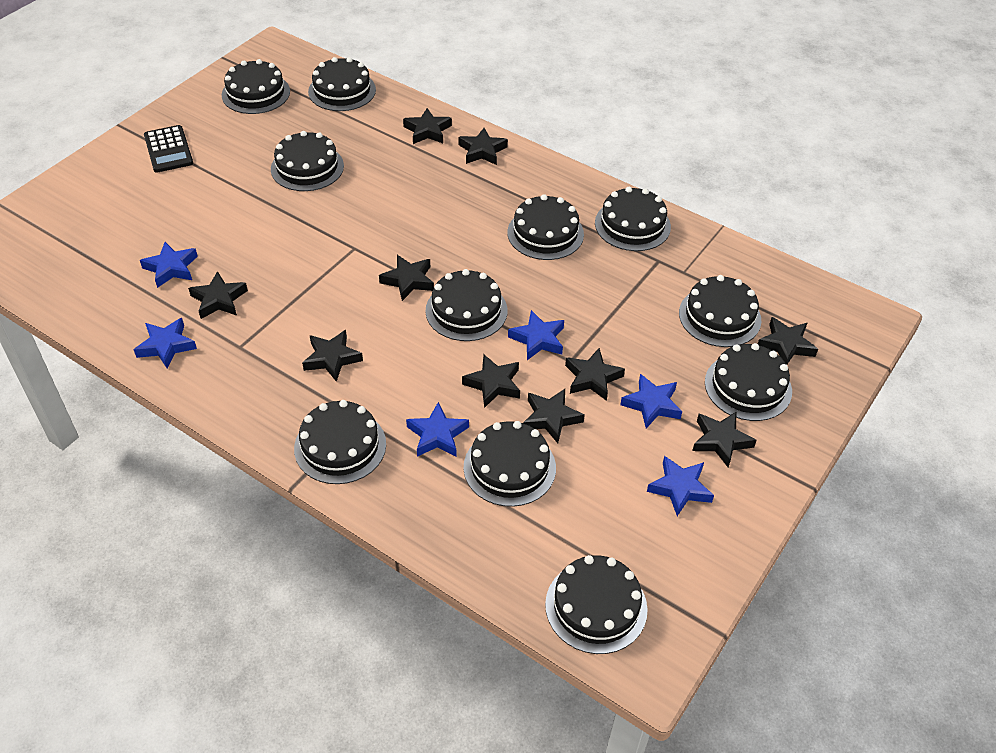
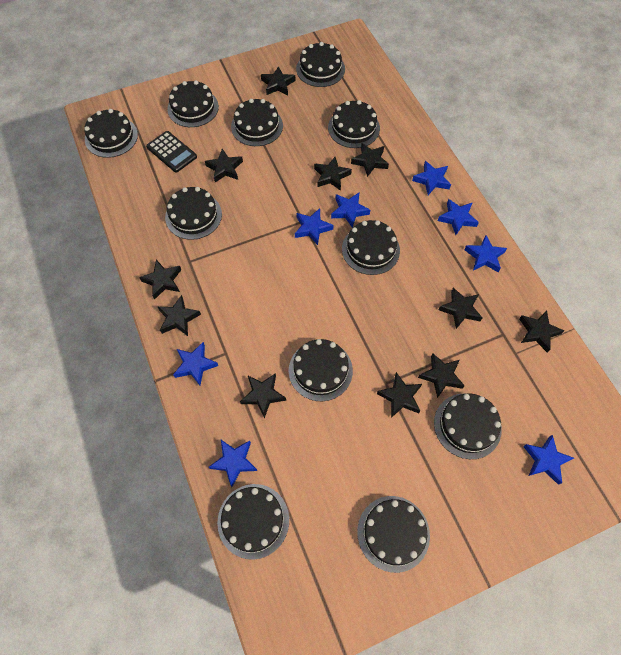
black star: 10 -> 11
blue star: 6 -> 8

